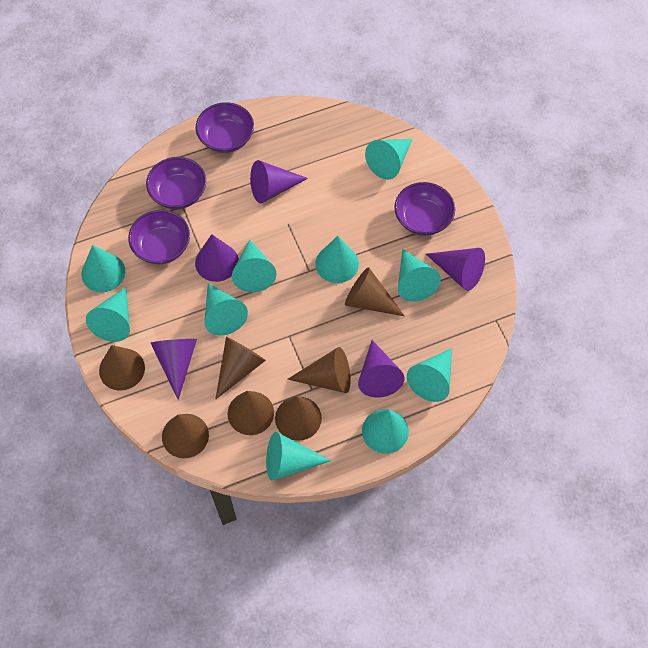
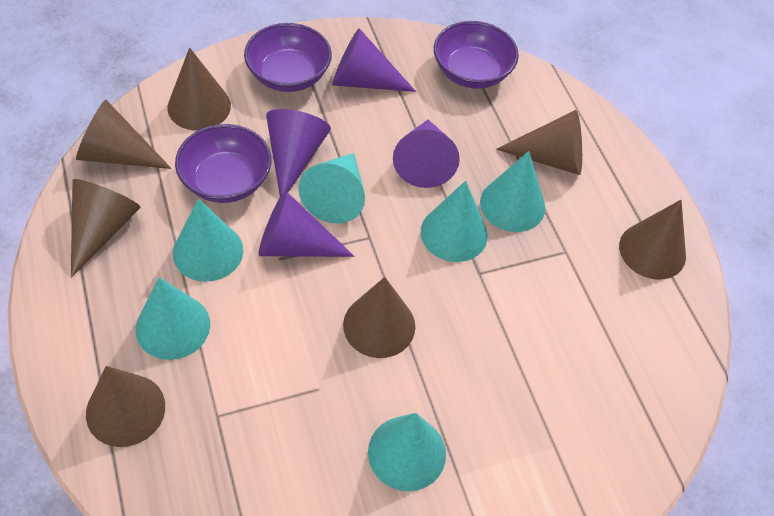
purple bowl: 4 -> 3
purple cone: 5 -> 4
turquoise cone: 10 -> 6

